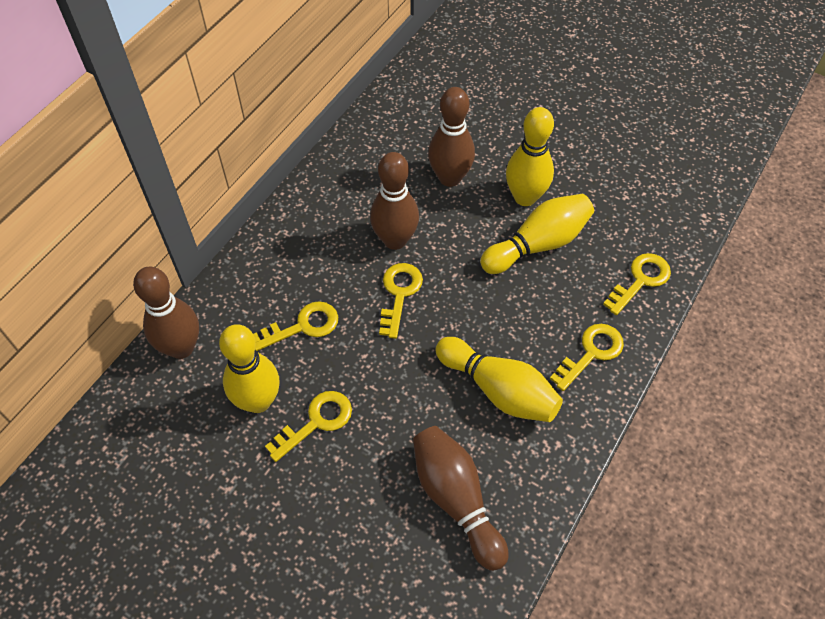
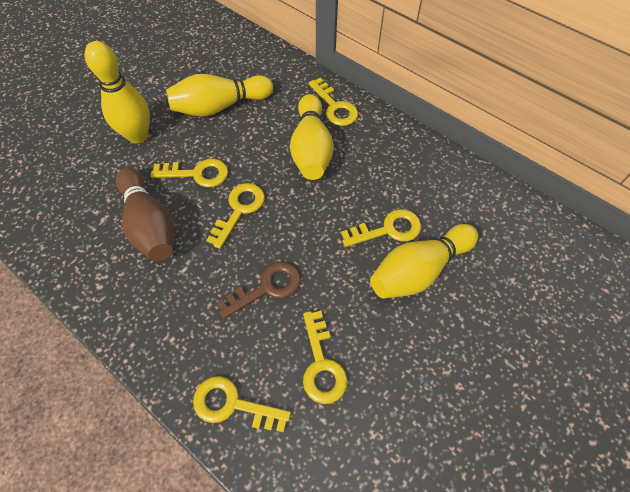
brown bowling pin: 4 -> 1
brown key: 0 -> 1
yellow key: 5 -> 6

